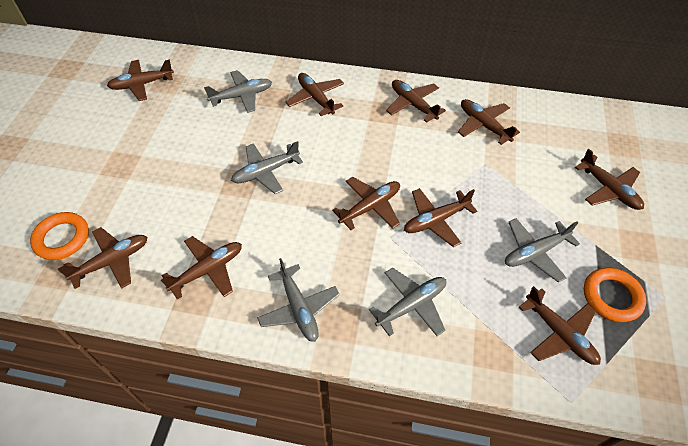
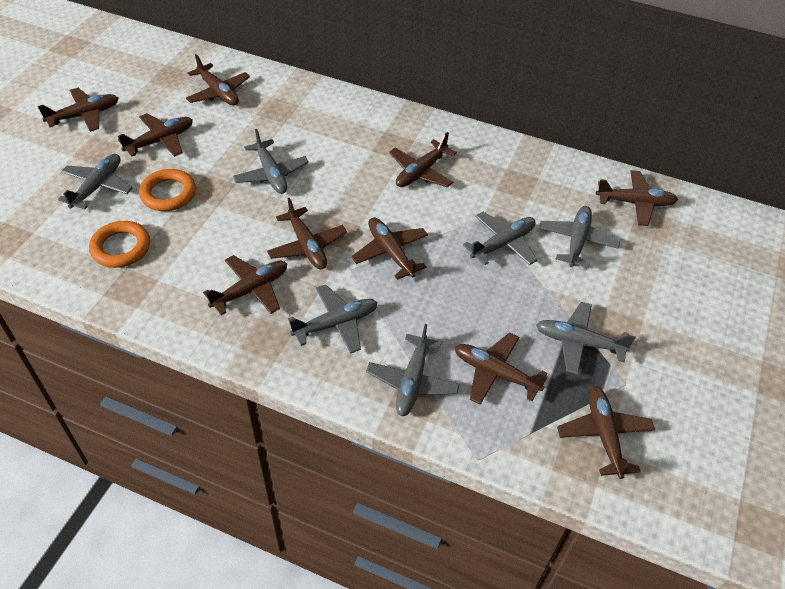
grey plane: 5 -> 7

